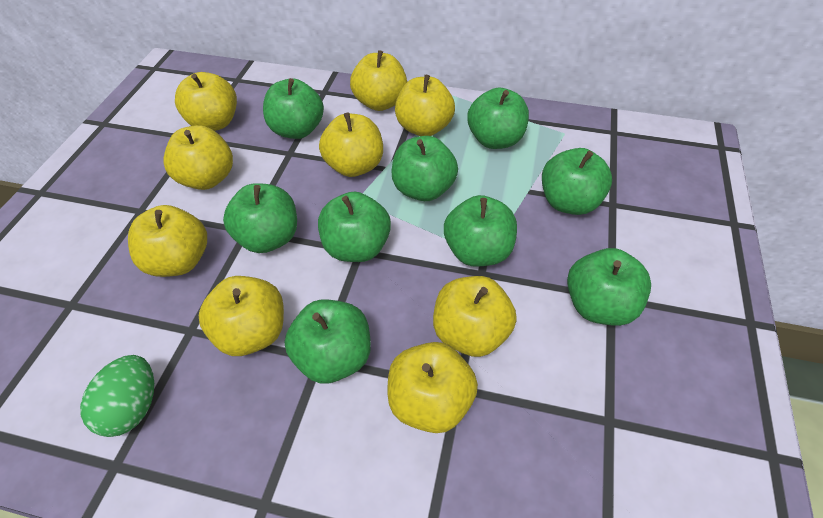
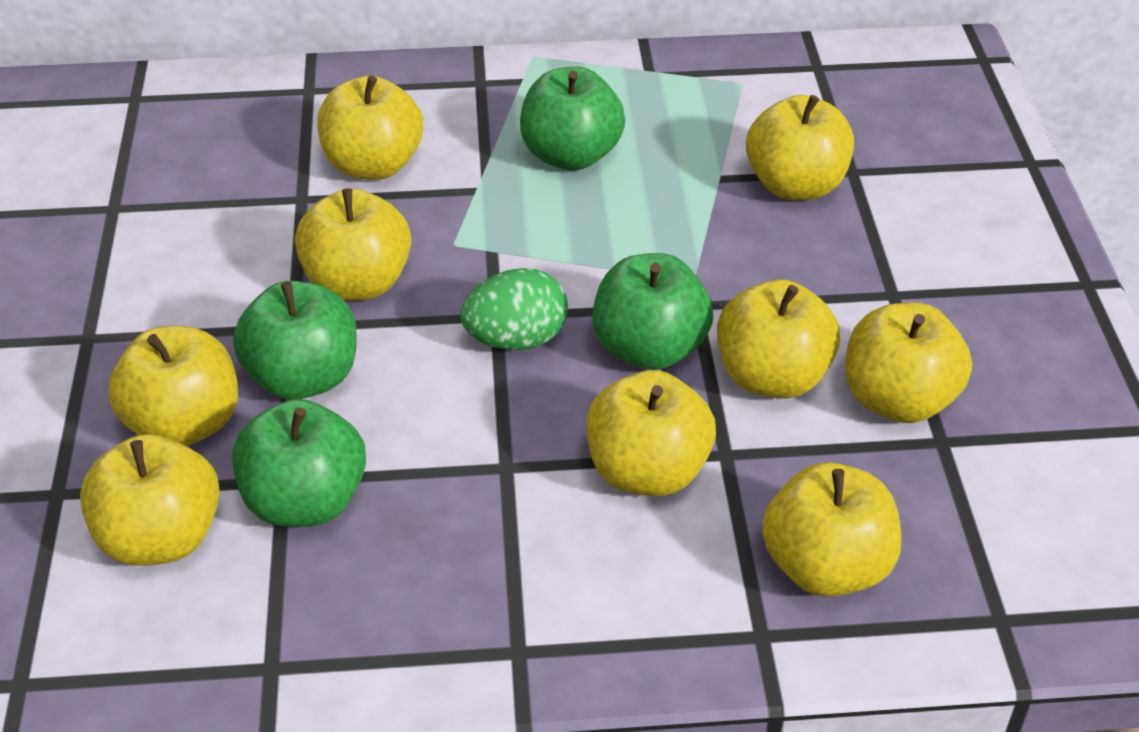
green apple: 9 -> 4

